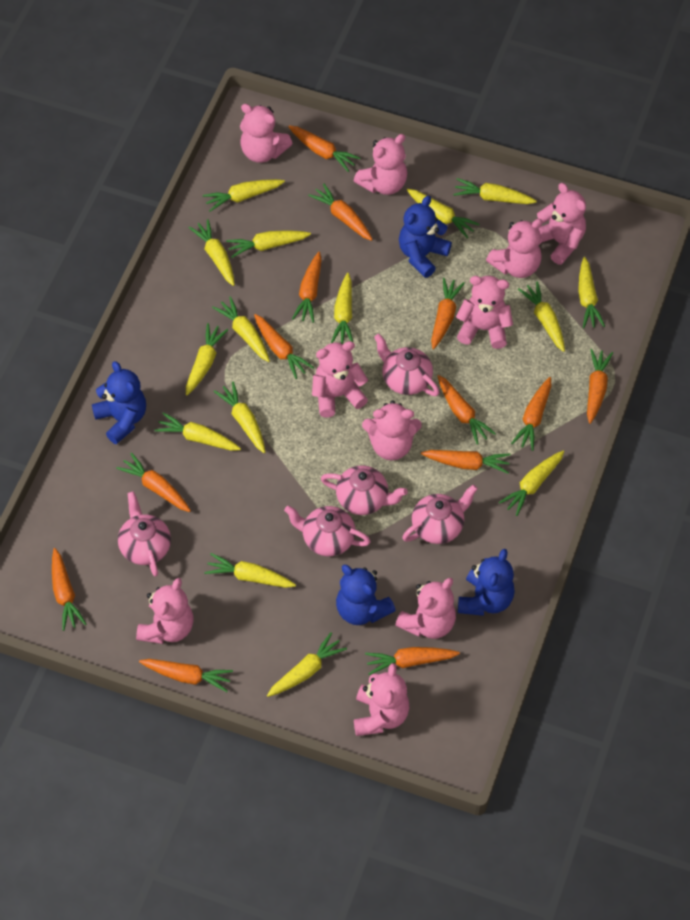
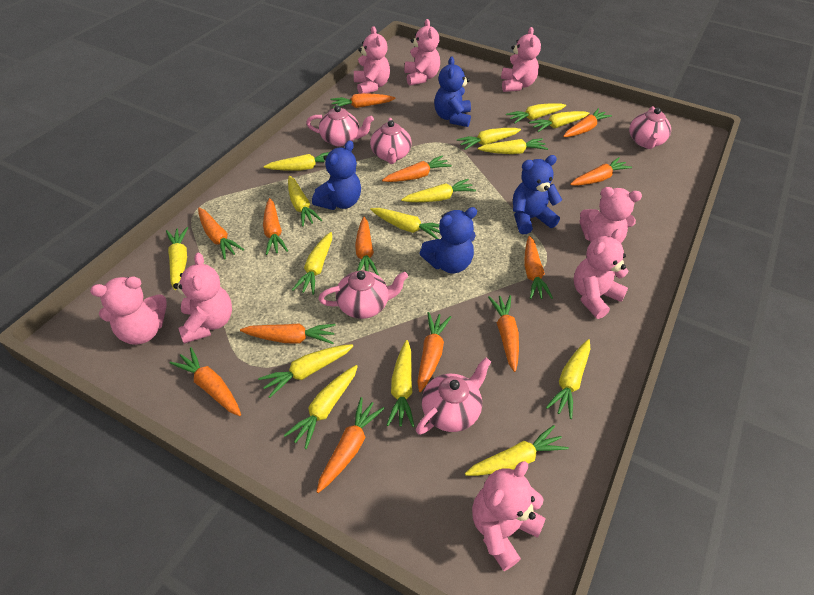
pink teddy bear: 10 -> 8

